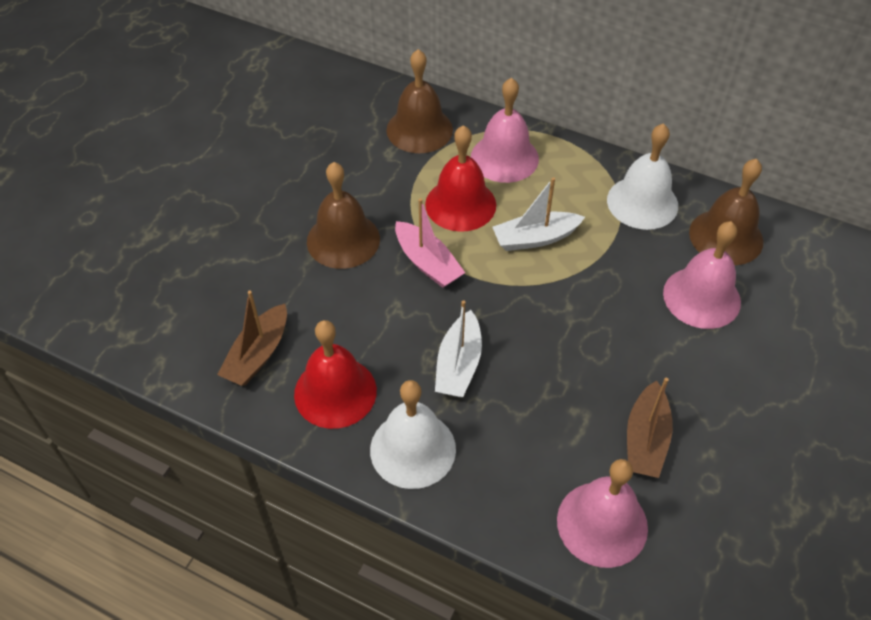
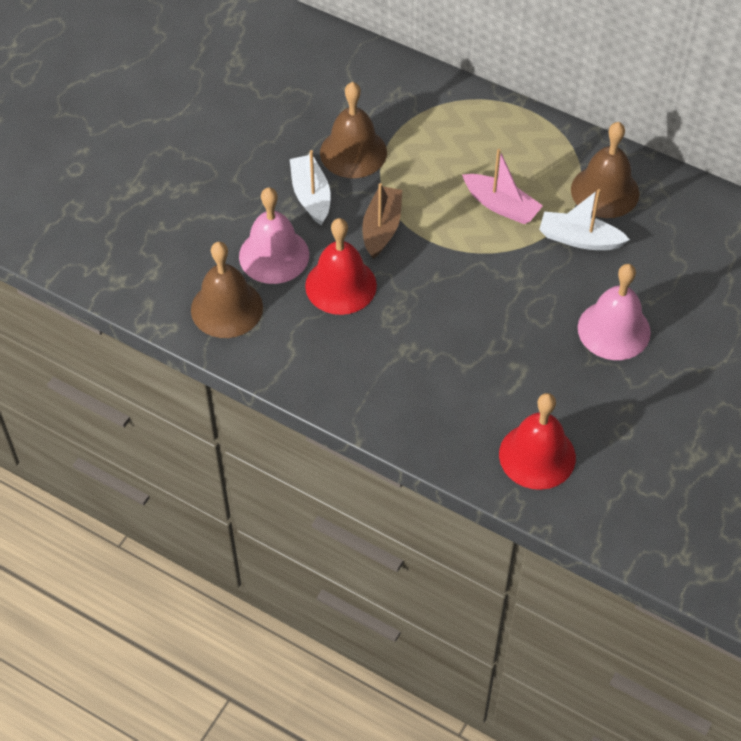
brown boat: 2 -> 1
pink bell: 3 -> 2
white bell: 2 -> 0

